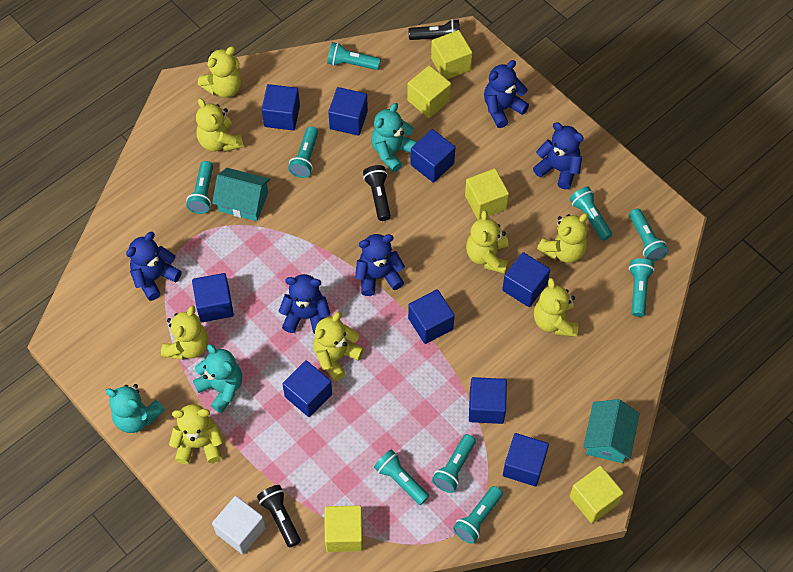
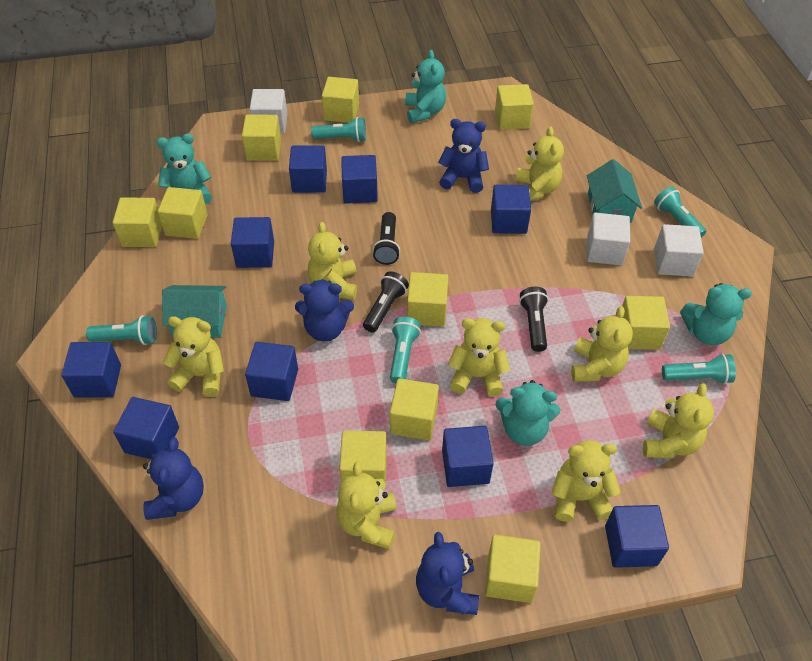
blue teddy bear: 5 -> 4
turquoise flashlight: 9 -> 5
turquoise teddy bear: 3 -> 4
white cube: 1 -> 3
yellow cube: 5 -> 10

